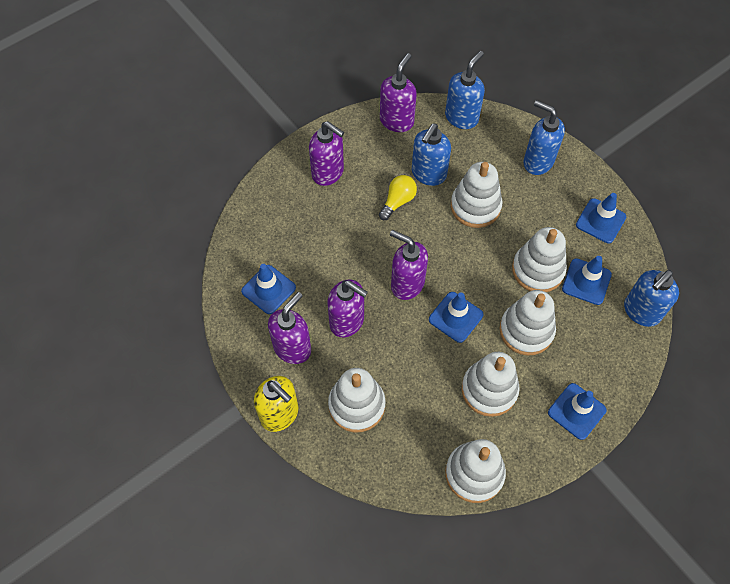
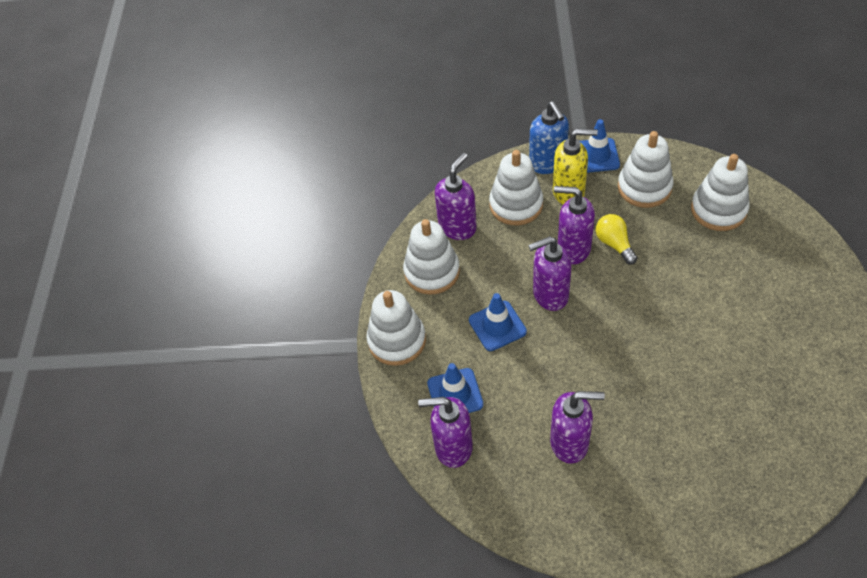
blue soap dispenser: 4 -> 1
blue traffic cone: 5 -> 3
white stacking toy: 6 -> 5

